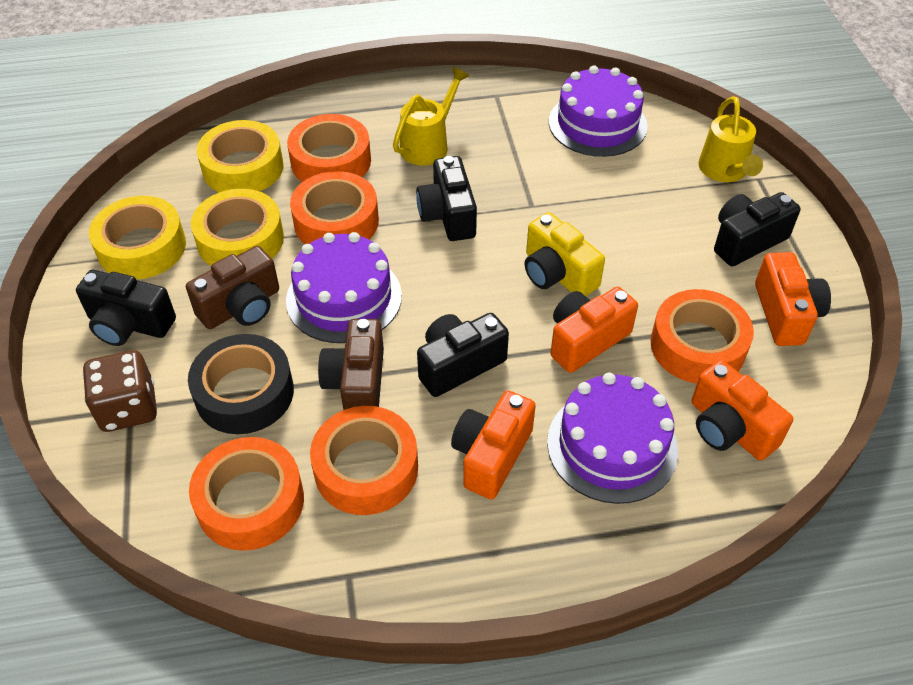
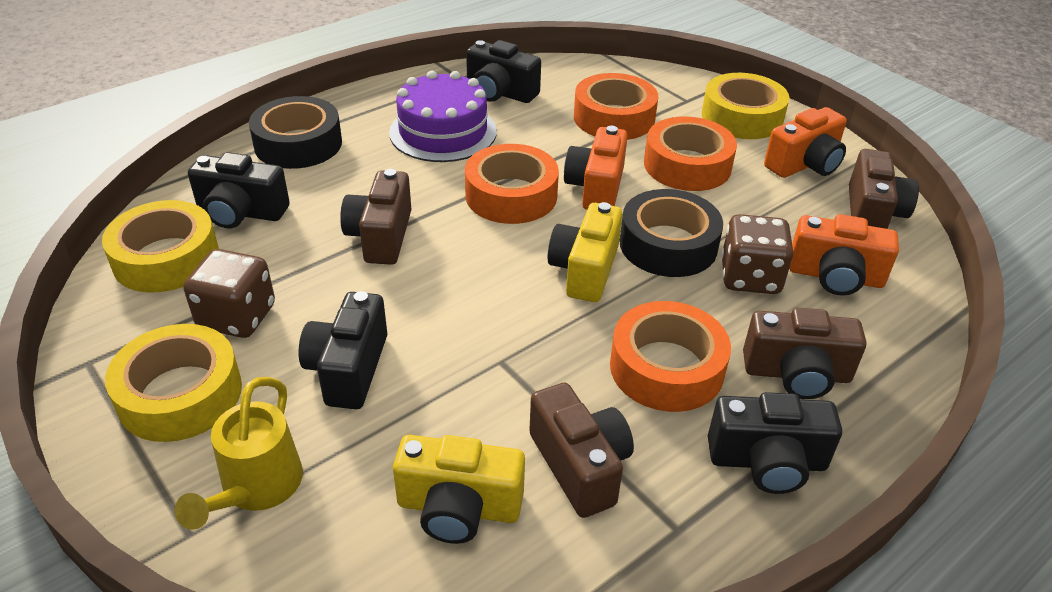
black tape: 1 -> 2
brown camera: 2 -> 4
brown dice: 1 -> 2
orange camera: 4 -> 3
orange tape: 5 -> 4
purple cake: 3 -> 1
yellow camera: 1 -> 2
yellow watering can: 2 -> 1

